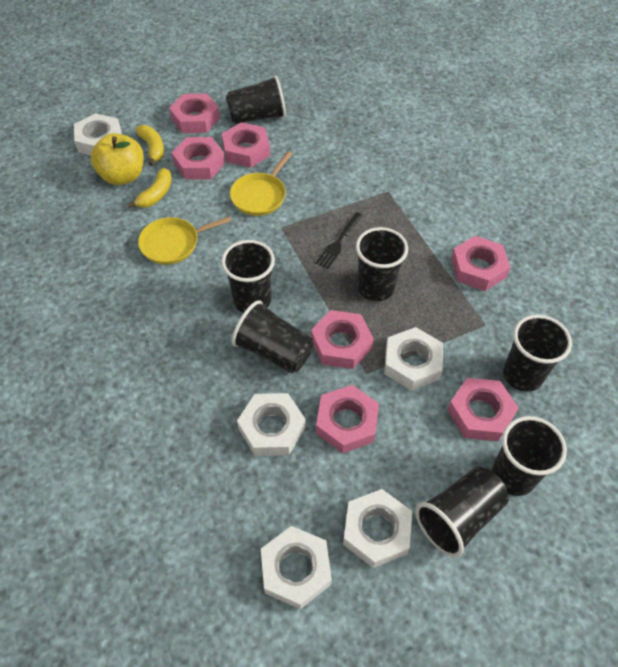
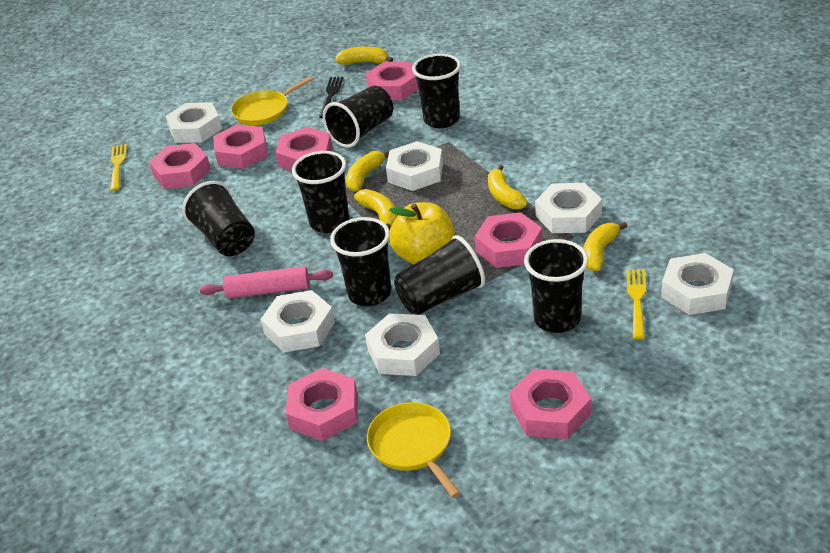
pink rolling pin: 0 -> 1
white nut: 5 -> 6
yellow banana: 2 -> 5
yellow fork: 0 -> 2

